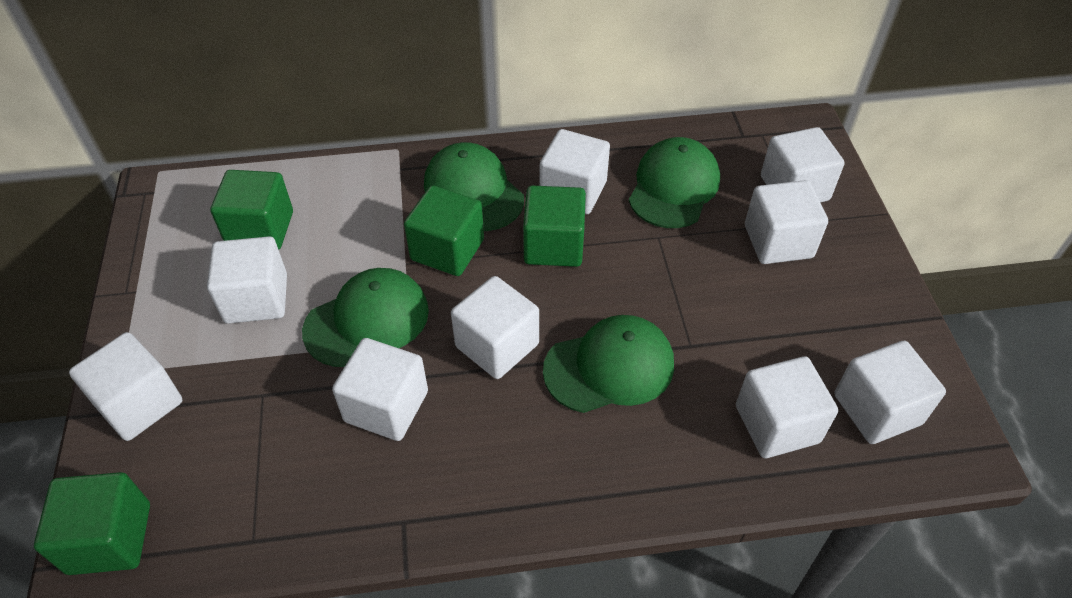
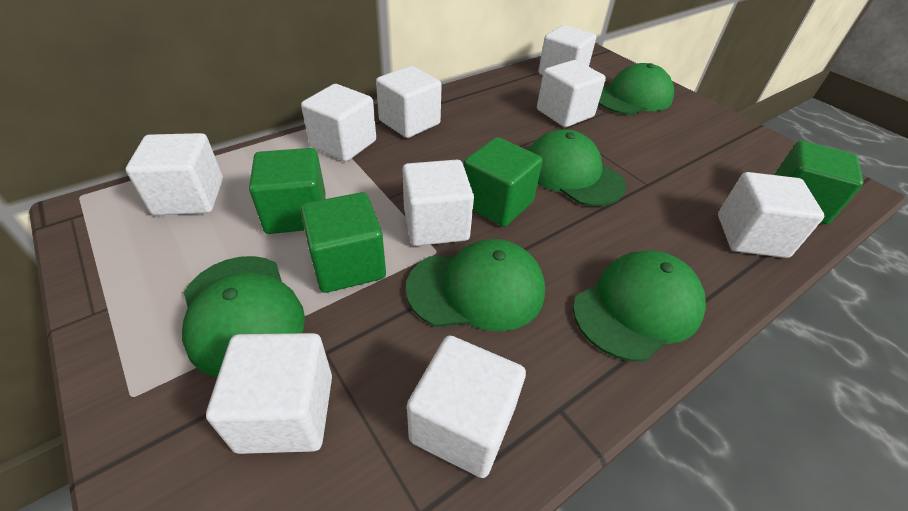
green cap: 4 -> 5

